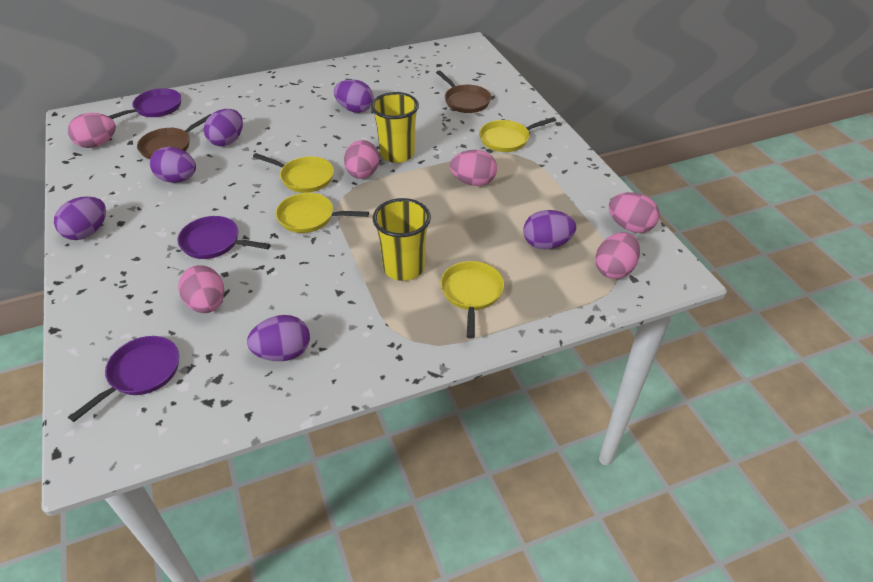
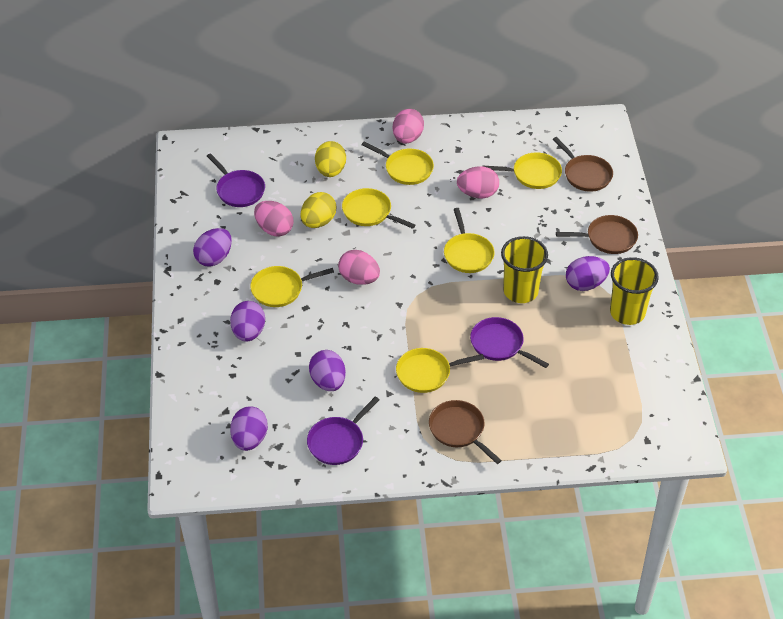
brown pan: 2 -> 3
pink egg: 6 -> 4
purple egg: 6 -> 5
yellow egg: 0 -> 2
yellow pan: 4 -> 6

